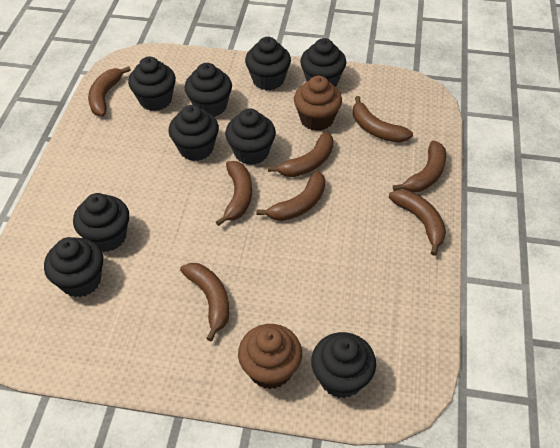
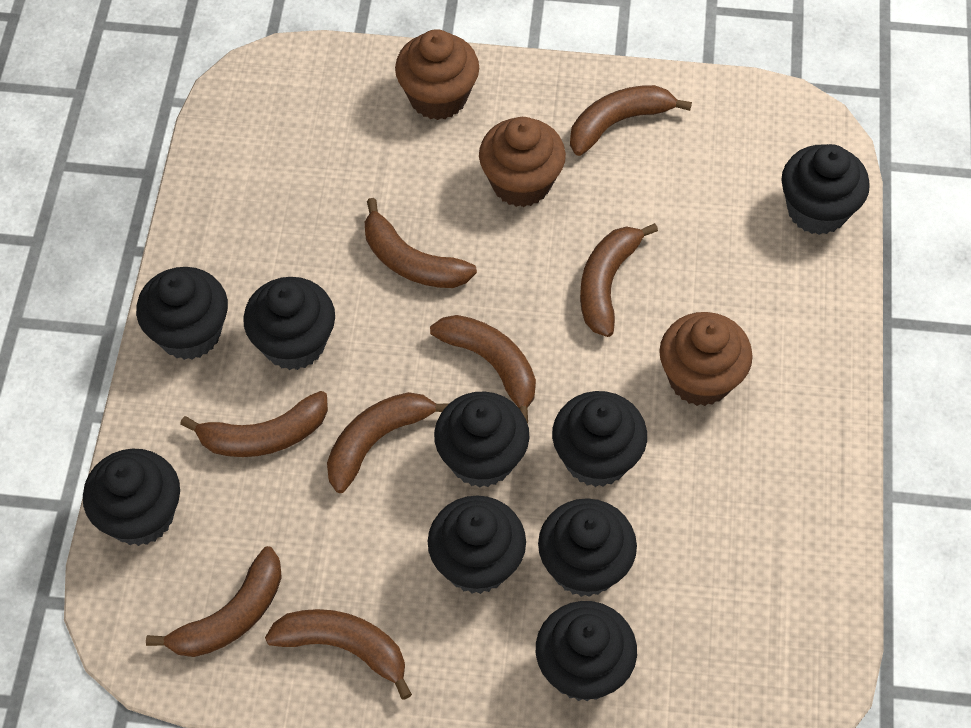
brown cupcake: 2 -> 3

